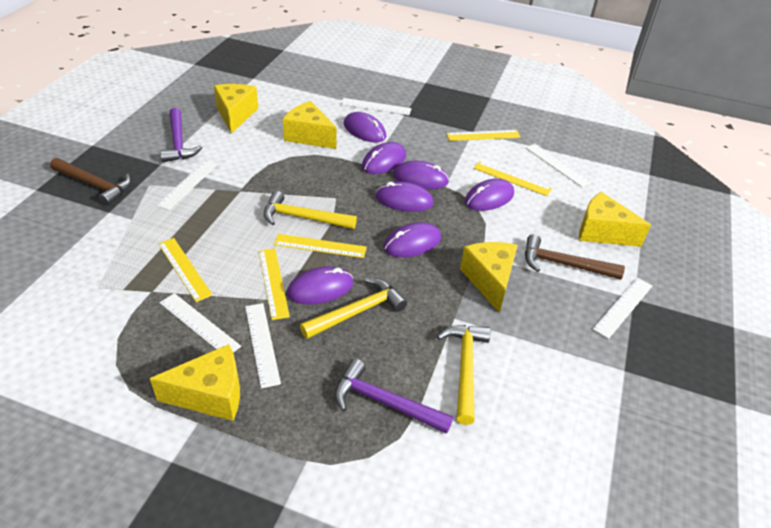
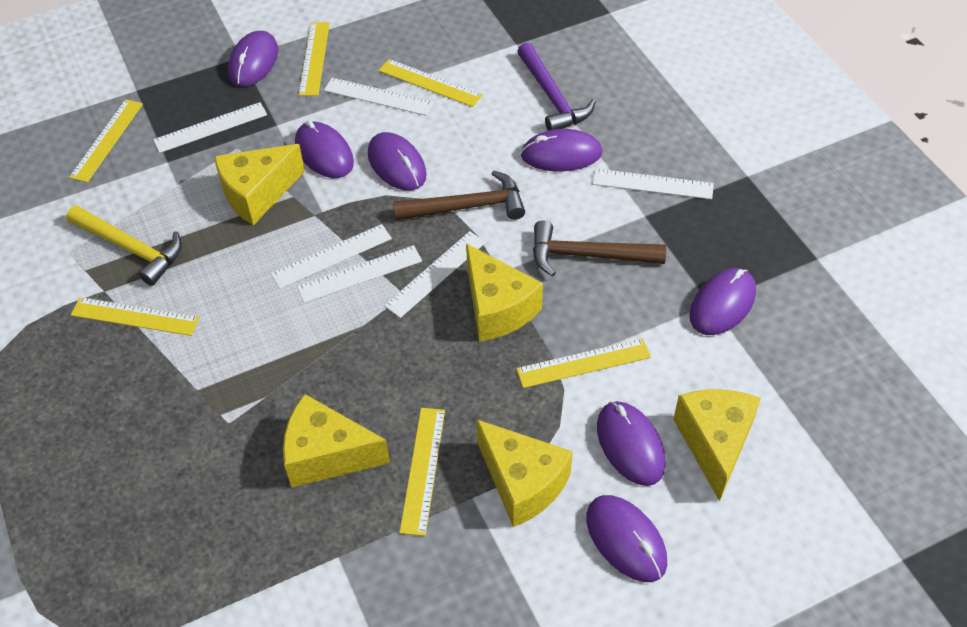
purple hammer: 2 -> 1
yellow hammer: 3 -> 1
yellow ruler: 5 -> 6

